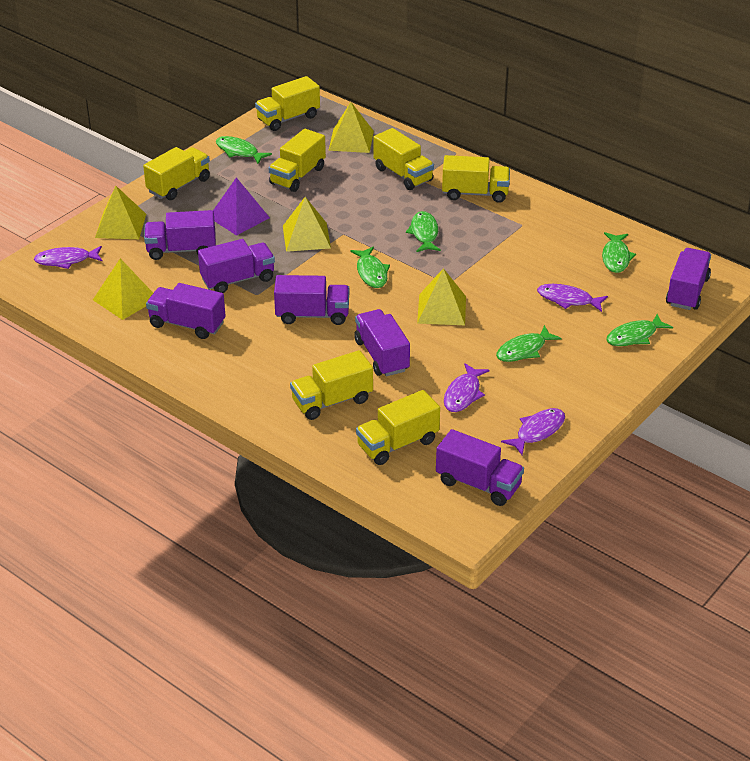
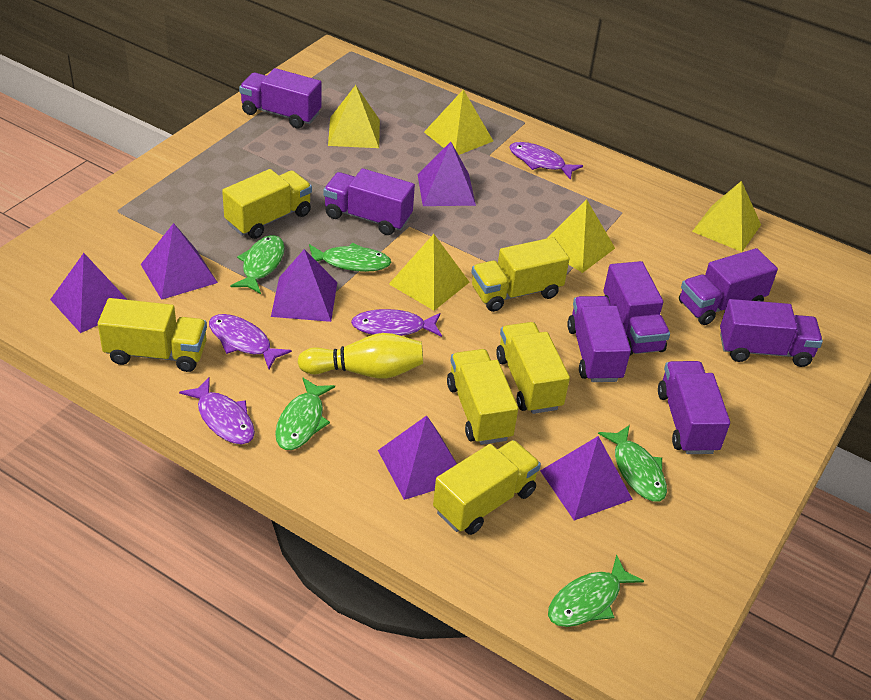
green fish: 6 -> 5
purple pyramid: 1 -> 6
yellow bowling pin: 0 -> 1
yellow truck: 7 -> 6

